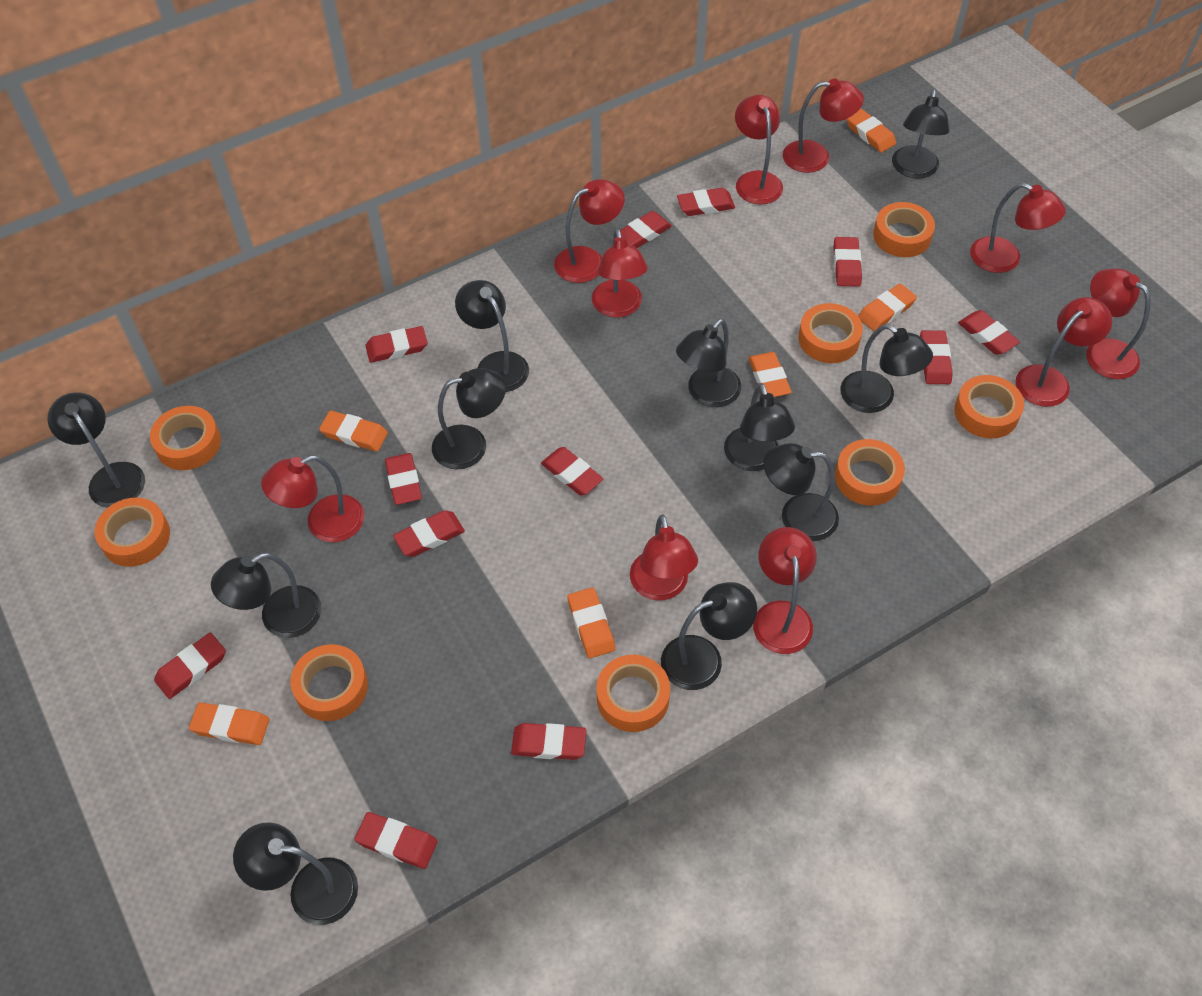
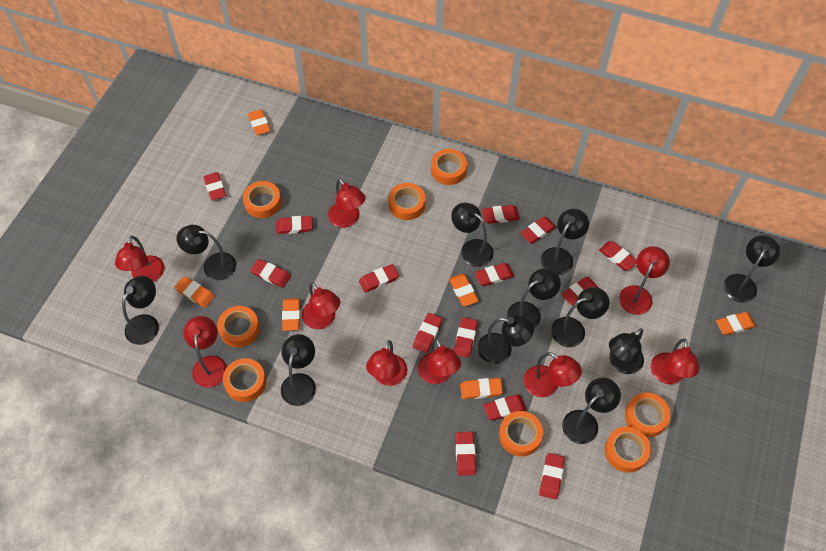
red eraser: 12 -> 14
red lamp: 10 -> 9

